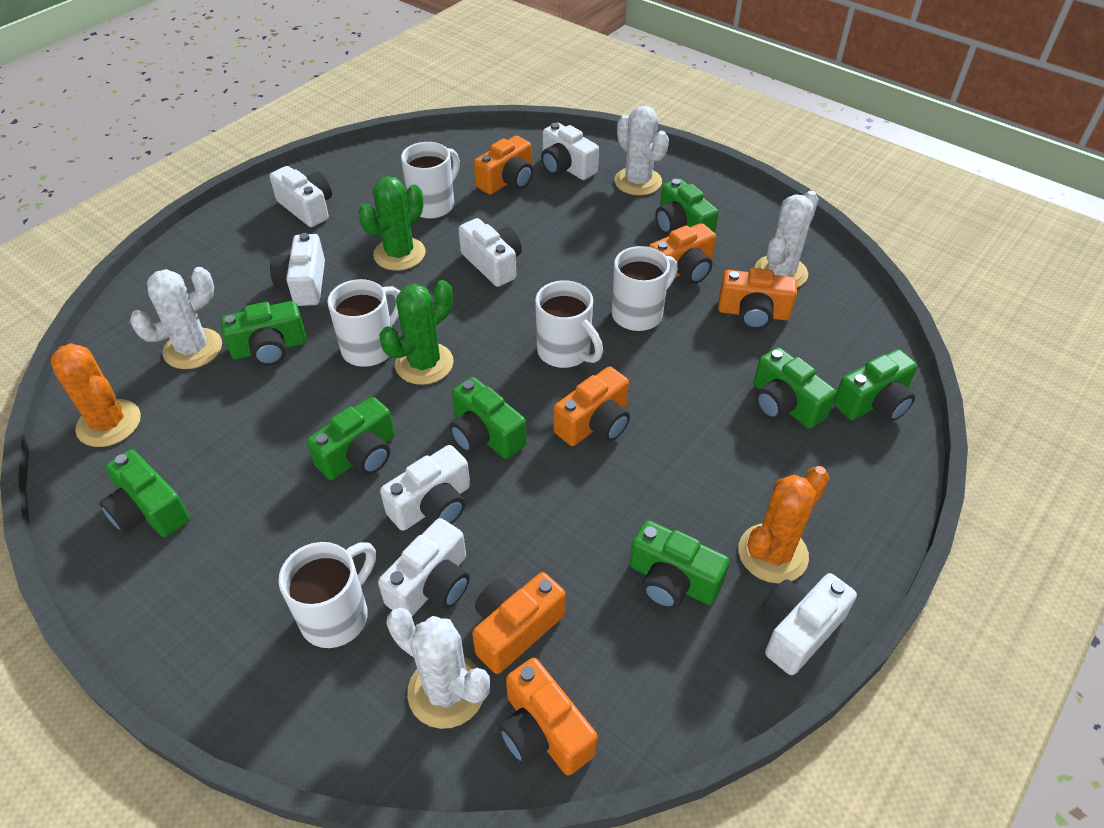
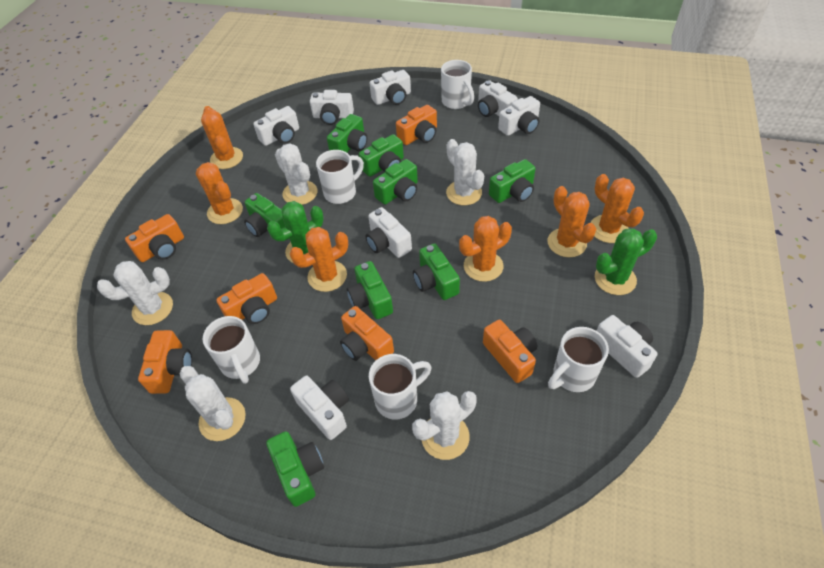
orange cactus: 2 -> 6
white cactus: 4 -> 5
white camera: 7 -> 8

